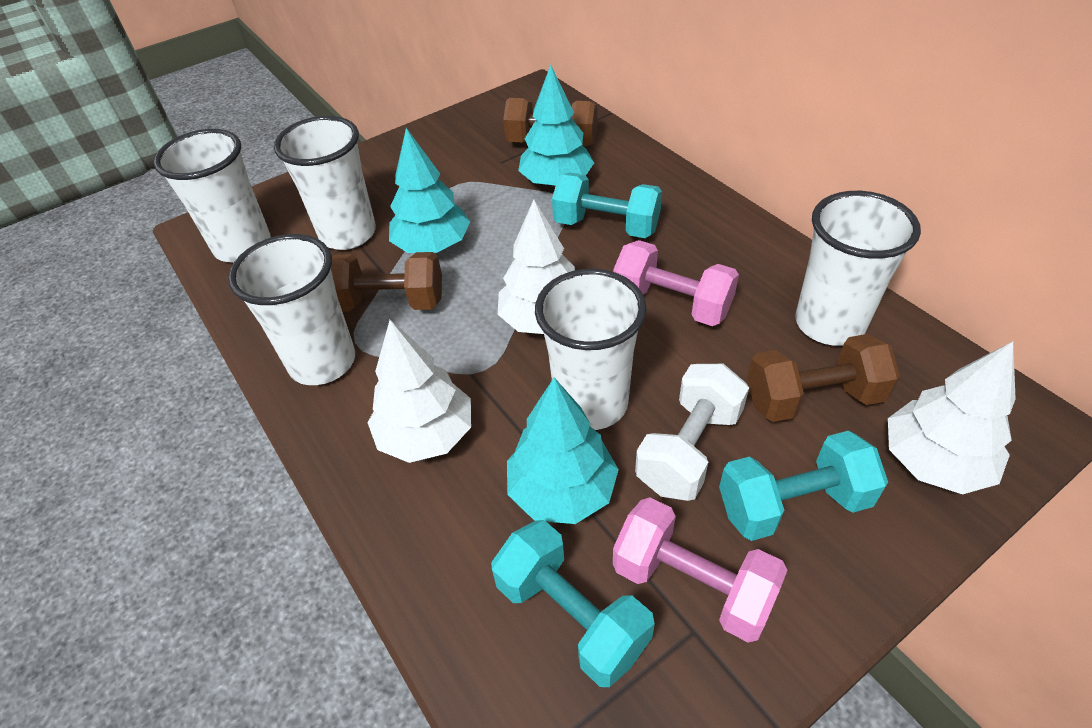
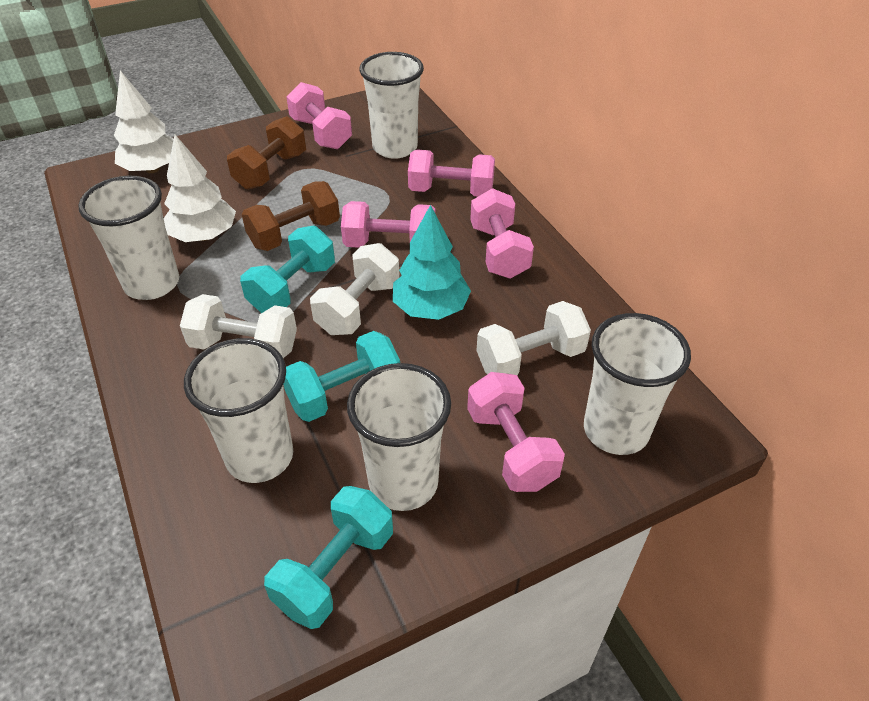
brown dumbbell: 3 -> 2
pink dumbbell: 2 -> 5
turquoise tree: 3 -> 1
white dumbbell: 1 -> 3
white tree: 3 -> 2

